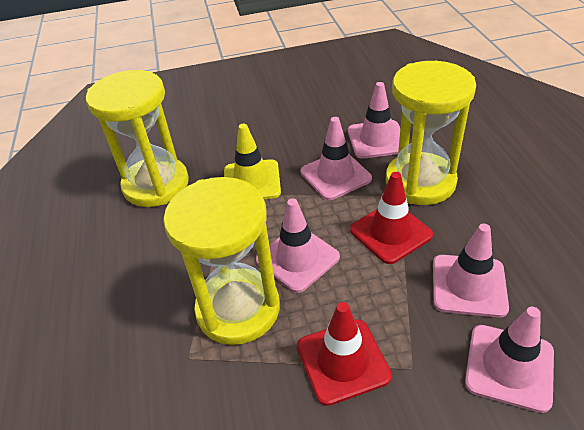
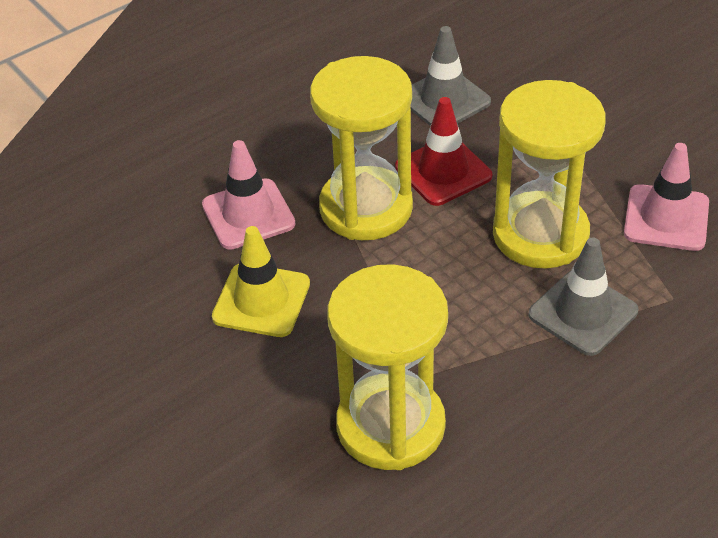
grey traffic cone: 0 -> 2
pink traffic cone: 5 -> 2
red traffic cone: 2 -> 1

